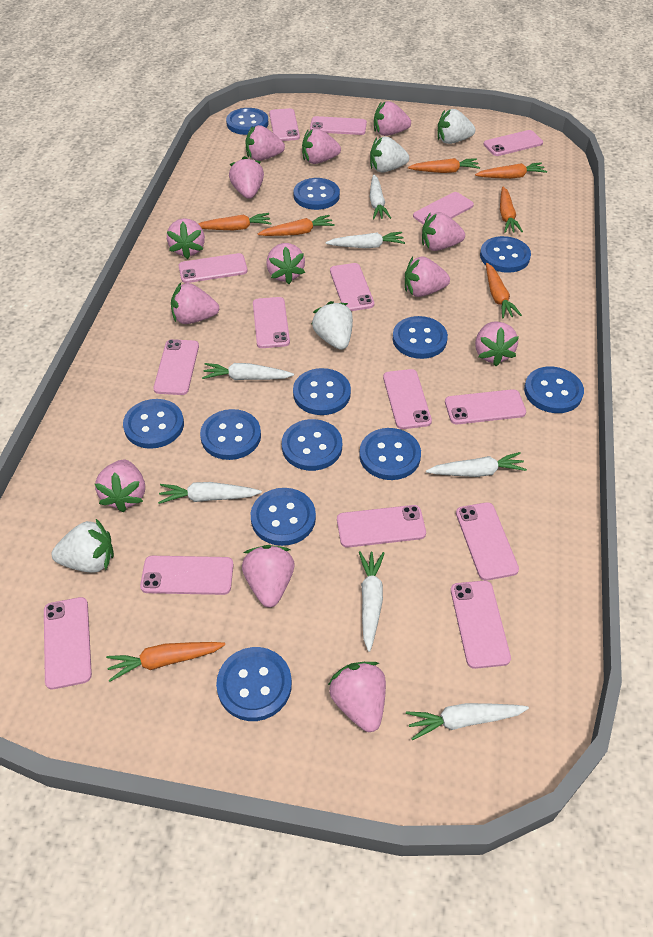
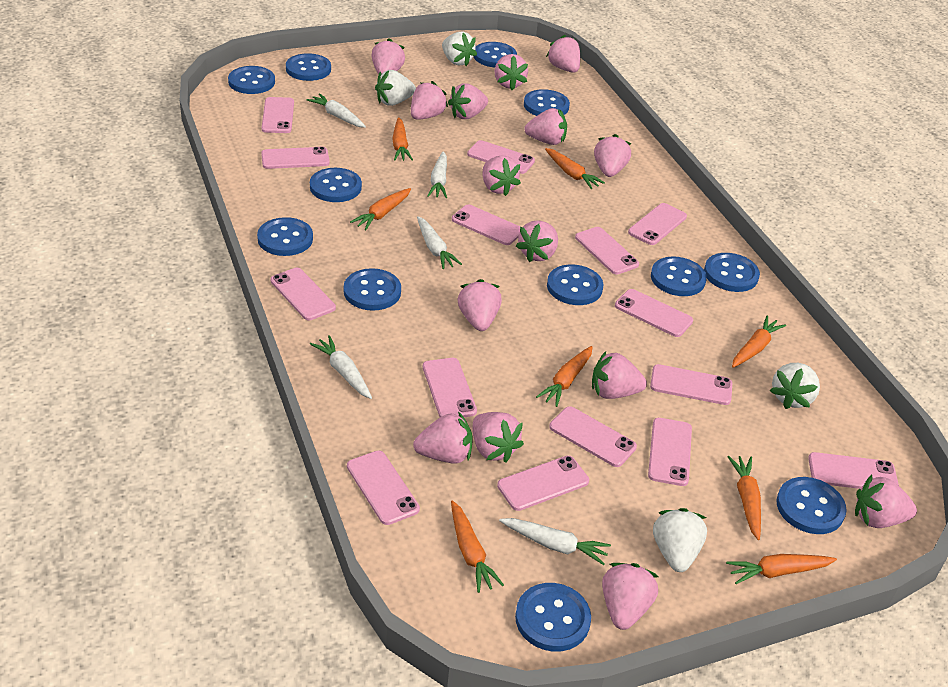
orange carrot: 7 -> 8
pink strawberry: 13 -> 15
white carrot: 7 -> 5

